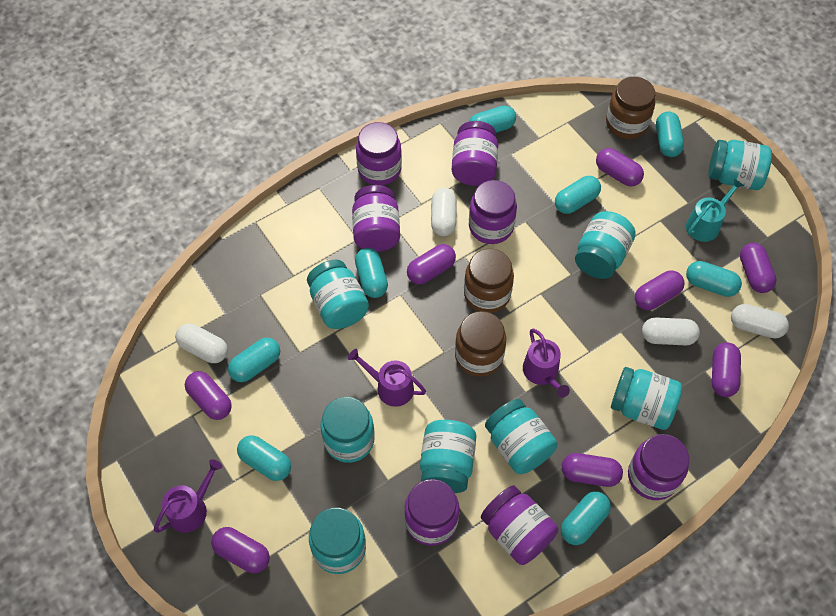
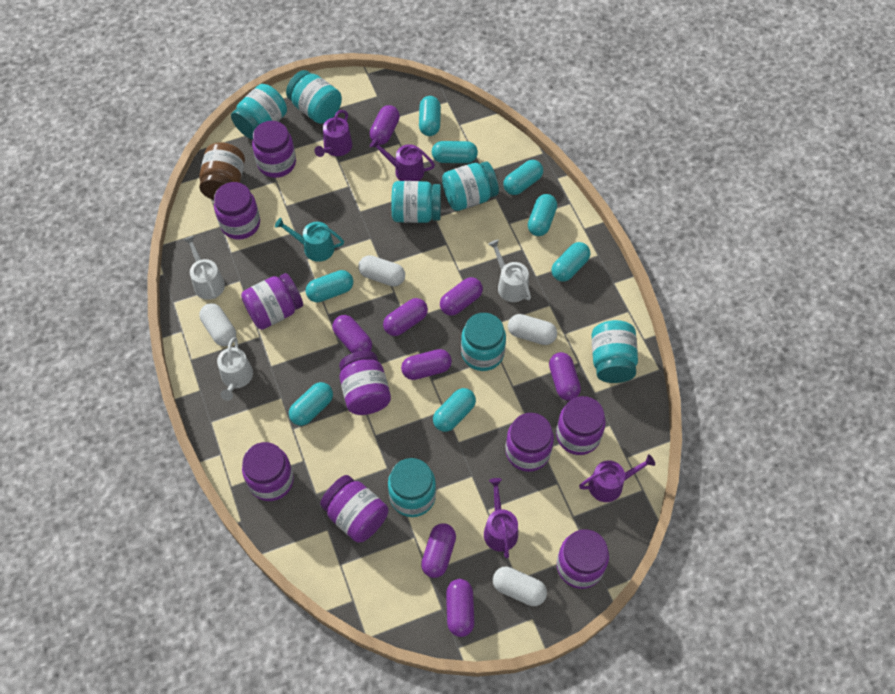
brown jar: 3 -> 1
purple jar: 7 -> 9
purple watering can: 3 -> 4
turquoise jar: 8 -> 7
white watering can: 0 -> 3

